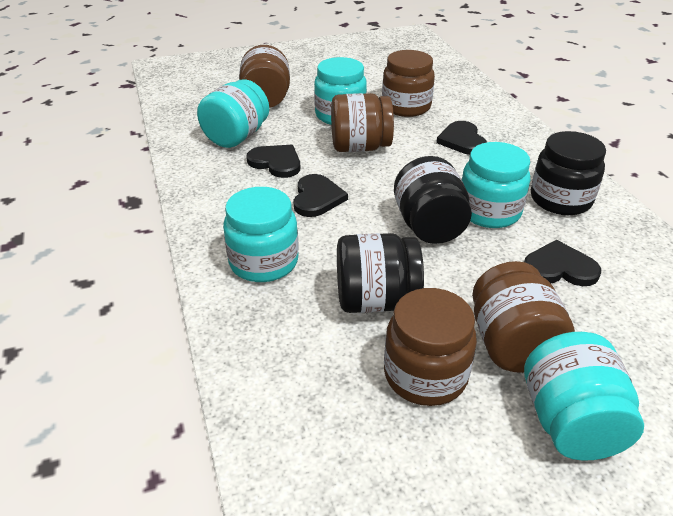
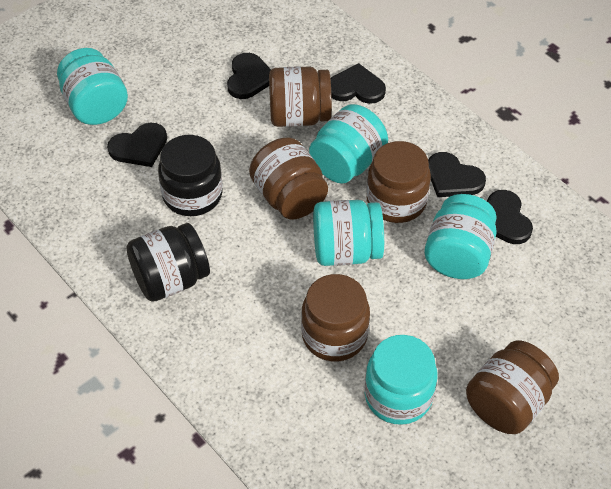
black heart: 4 -> 5
black jar: 3 -> 2

